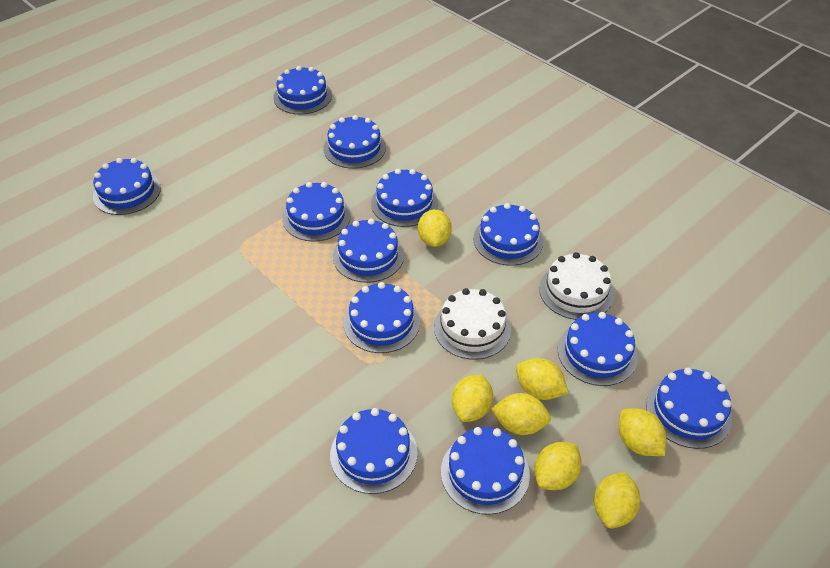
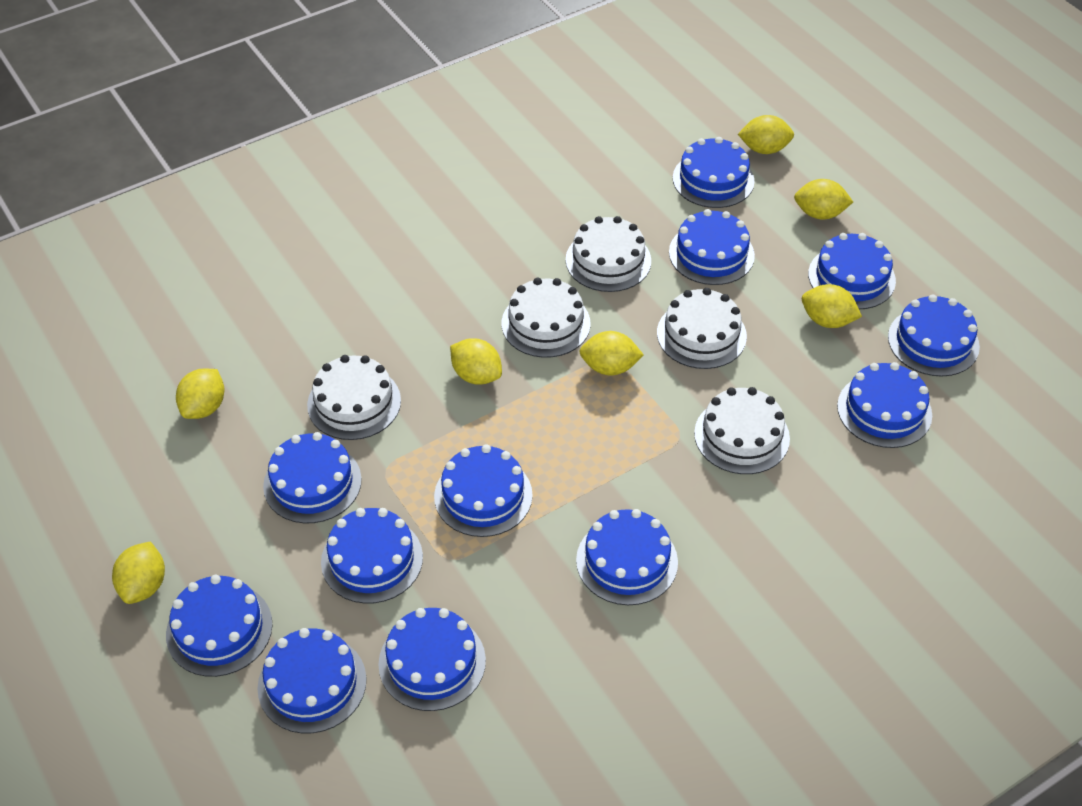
white cake: 2 -> 5

